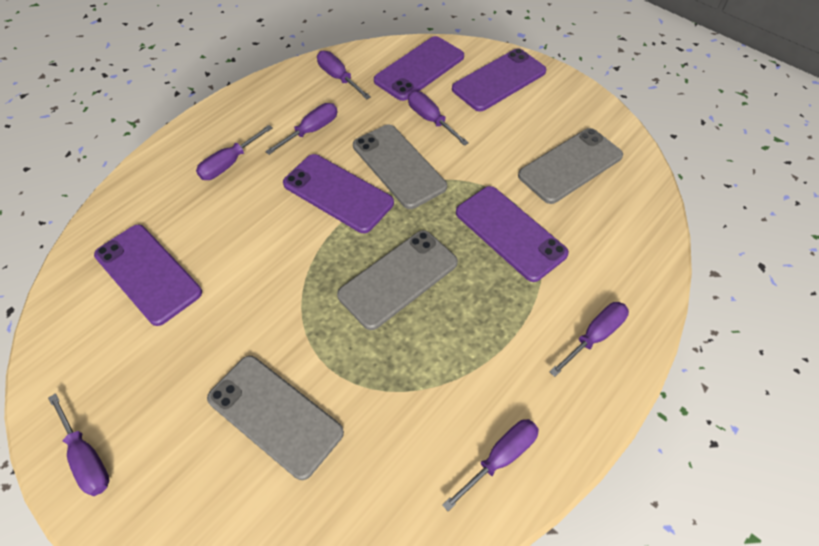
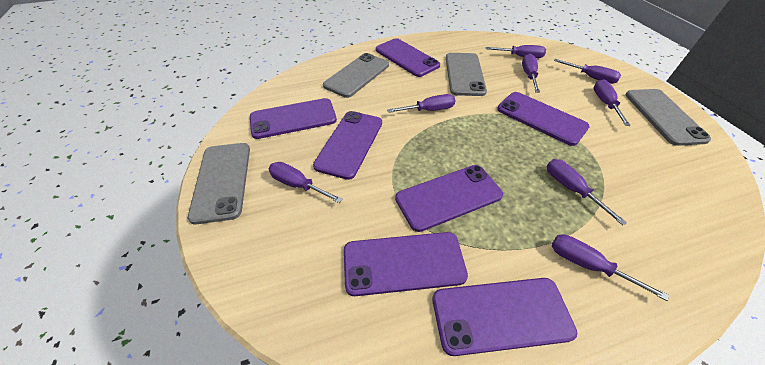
purple phone: 5 -> 7
purple screwdriver: 7 -> 8

